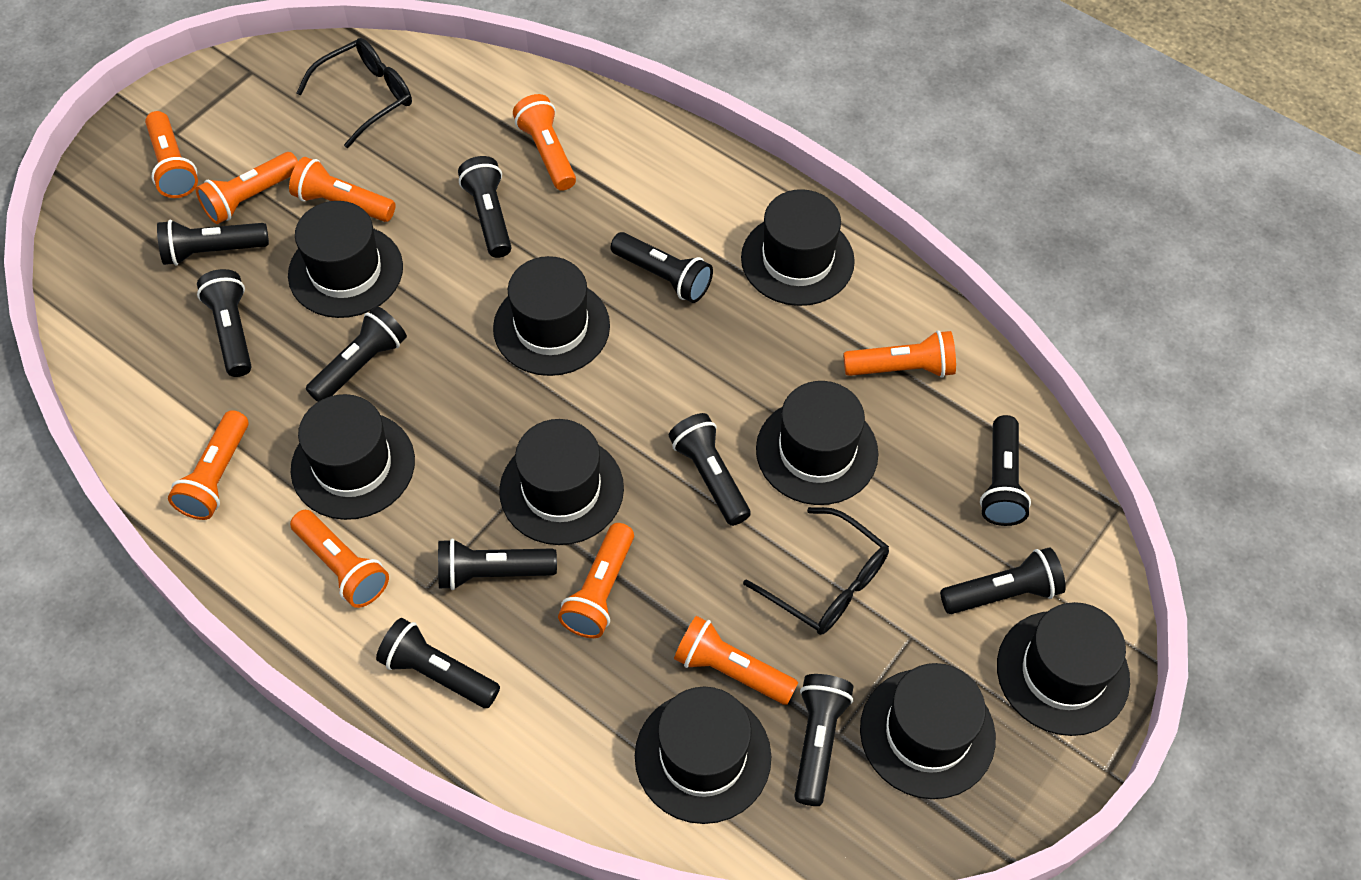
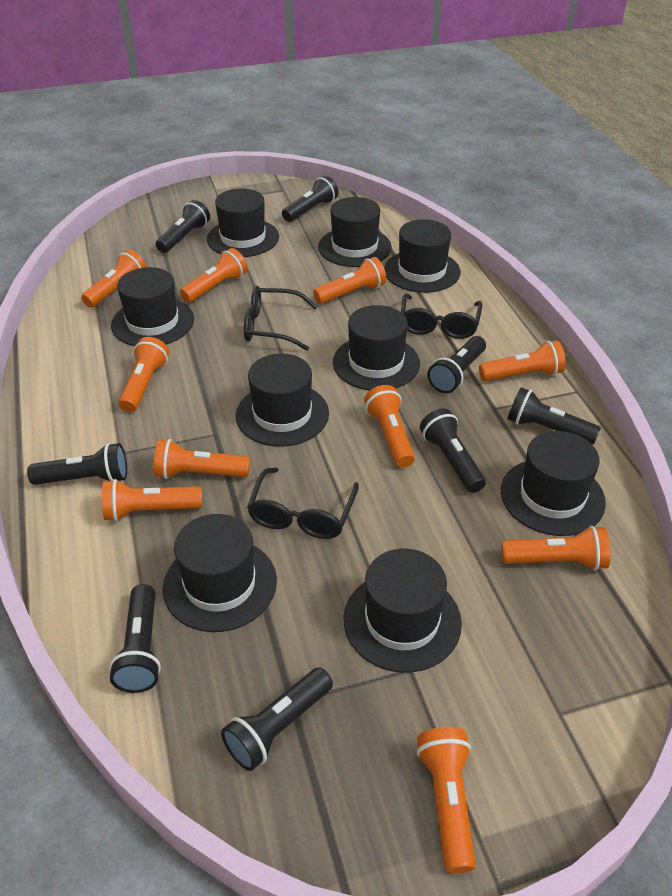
black flashlight: 11 -> 8
black glasses: 2 -> 3
orange flashlight: 9 -> 10

